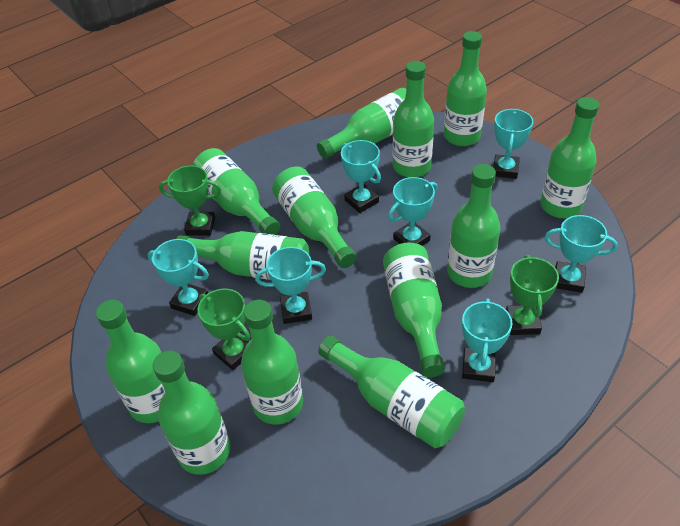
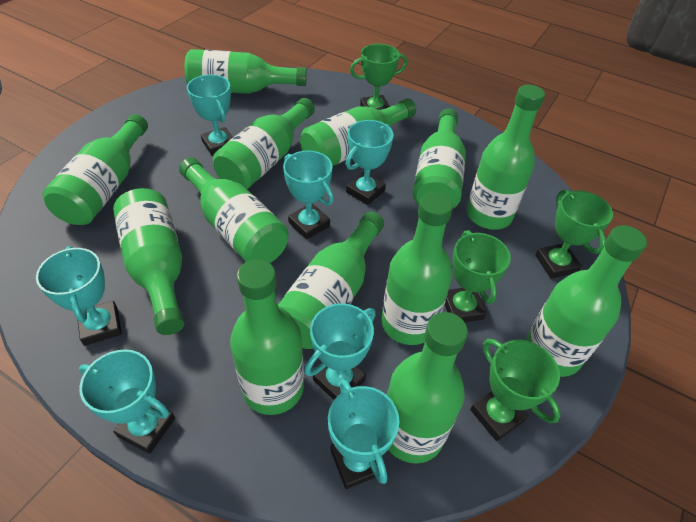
green trophy: 3 -> 4

